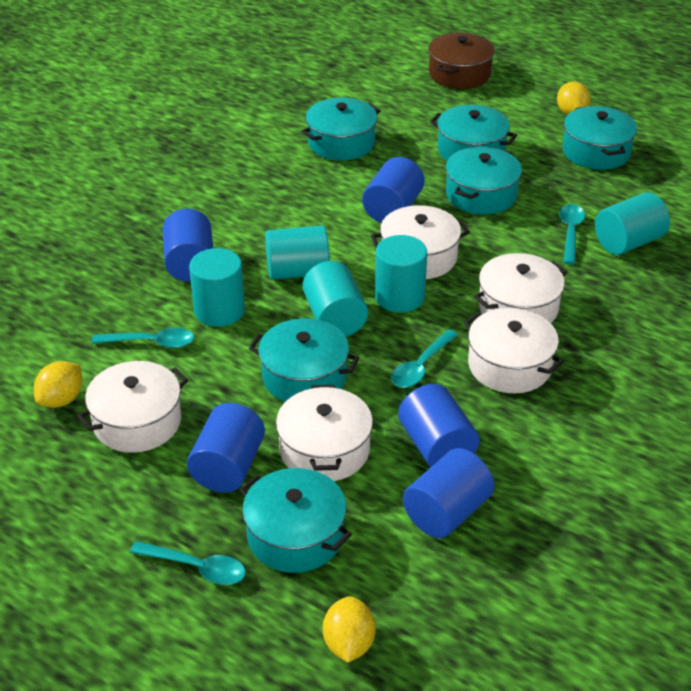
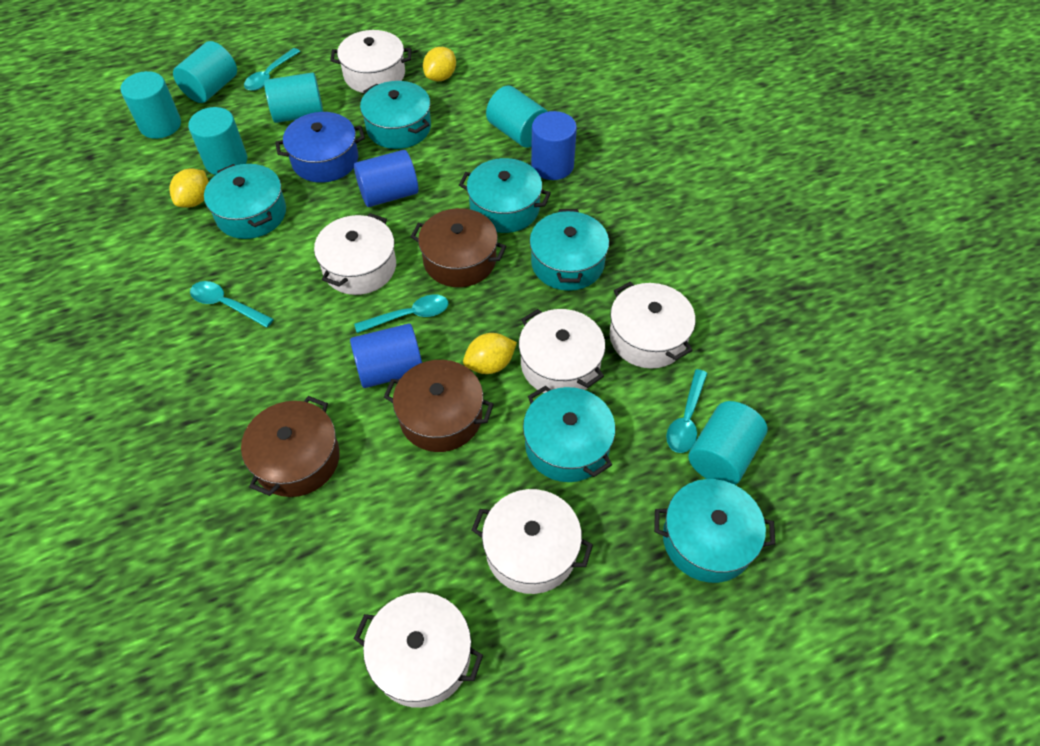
blue cylinder: 5 -> 3
blue pot: 0 -> 1
brown pot: 1 -> 3
turquoise cylinder: 5 -> 6
white pot: 5 -> 6

